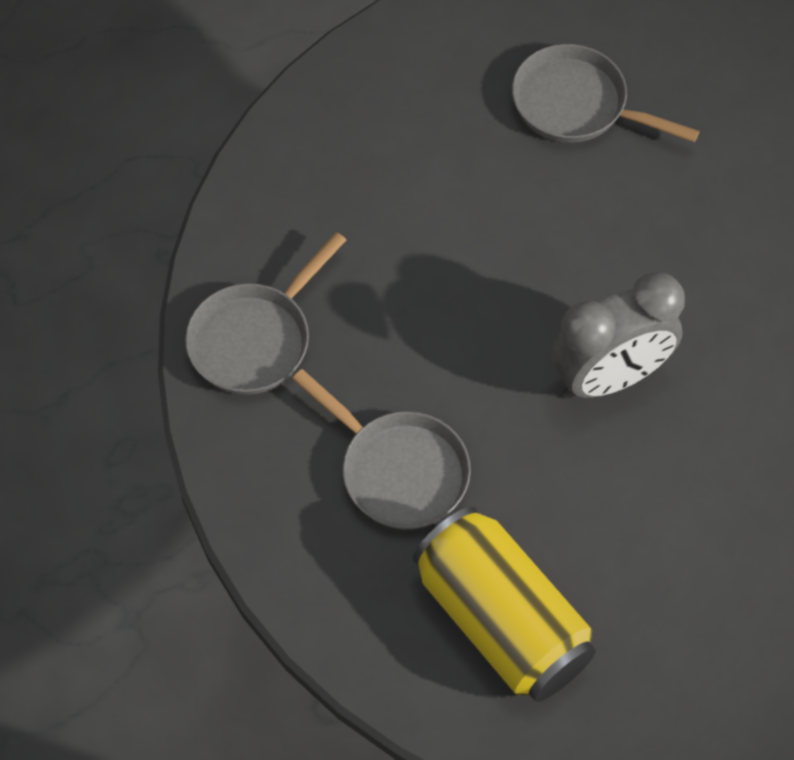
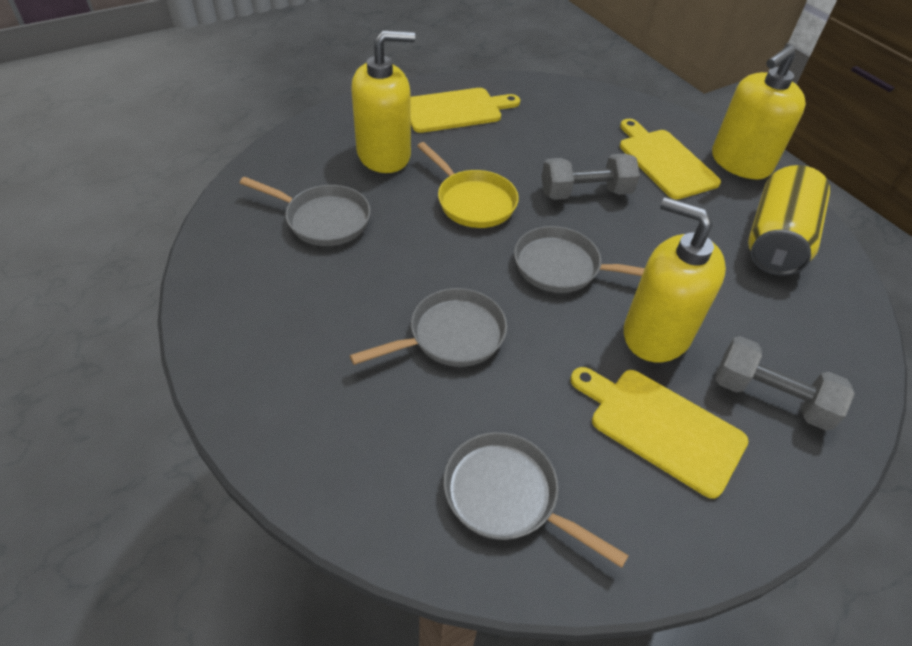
grey clock: 1 -> 0
grey dumbbell: 0 -> 2
grey pan: 3 -> 4
yellow cutting board: 0 -> 3
yellow pan: 0 -> 1
yellow soap dispenser: 0 -> 3

